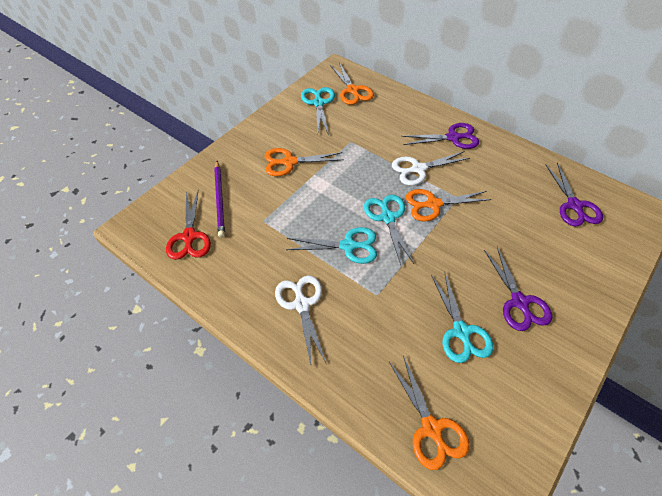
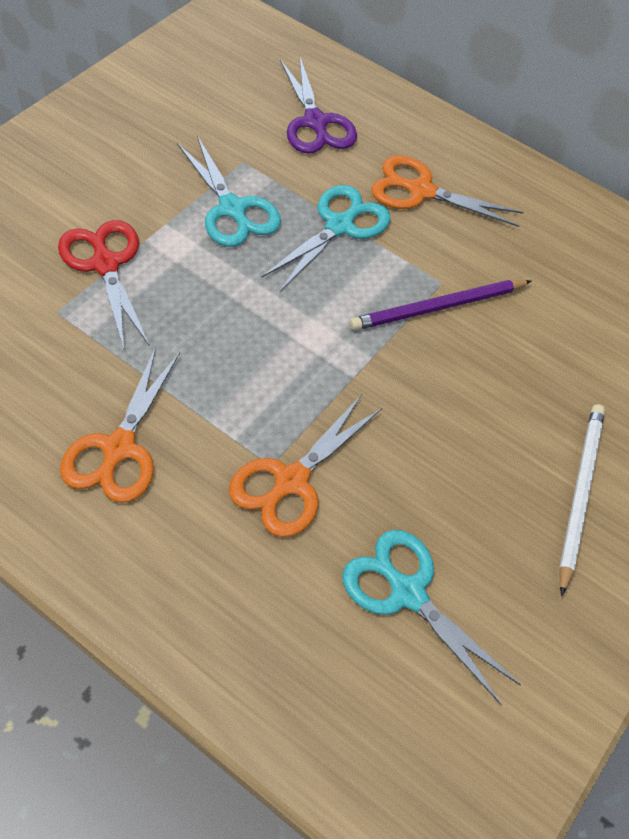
orange scissors: 4 -> 3
purple scissors: 3 -> 1
turquoise scissors: 4 -> 3
white pencil: 0 -> 1
white scissors: 2 -> 0

